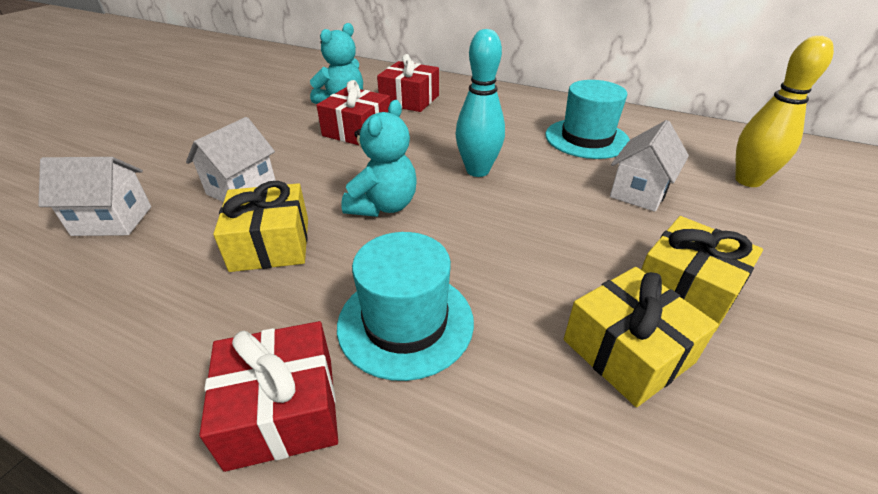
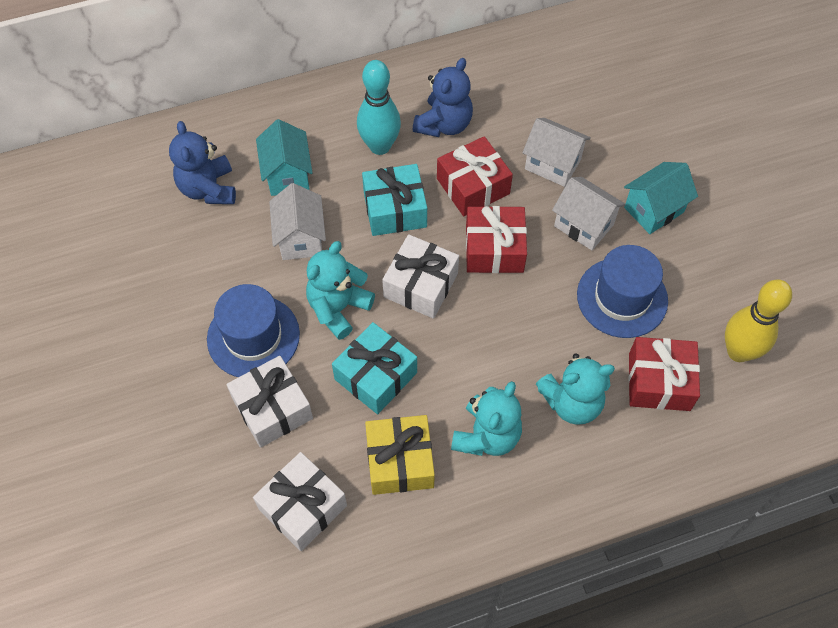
blue hat: 0 -> 2
blue teddy bear: 0 -> 2
turquoise gift: 0 -> 2
turquoise hat: 2 -> 0
turquoise house: 0 -> 2
turquoise teddy bear: 2 -> 3
white gift: 0 -> 3
yellow gift: 3 -> 1

